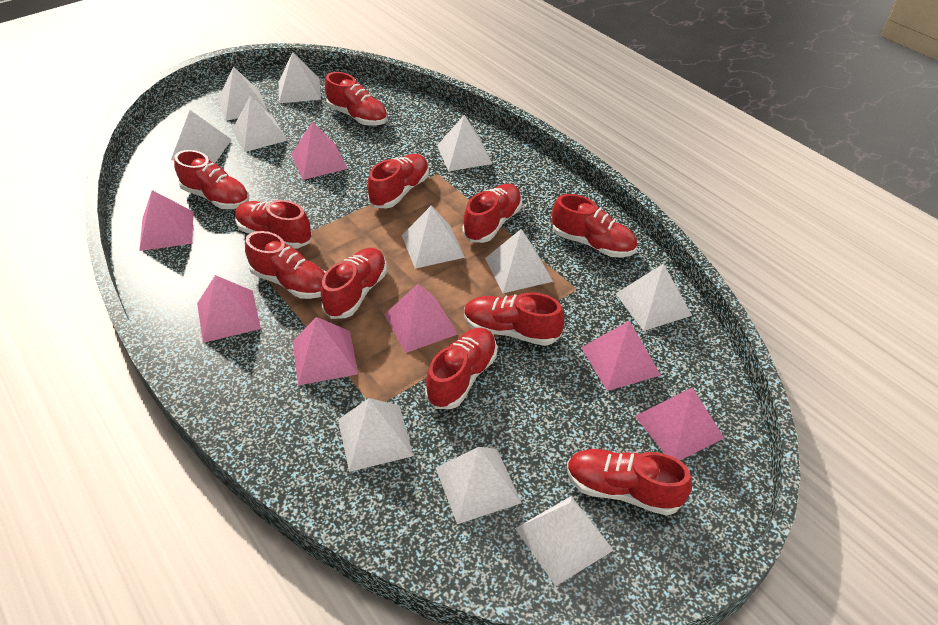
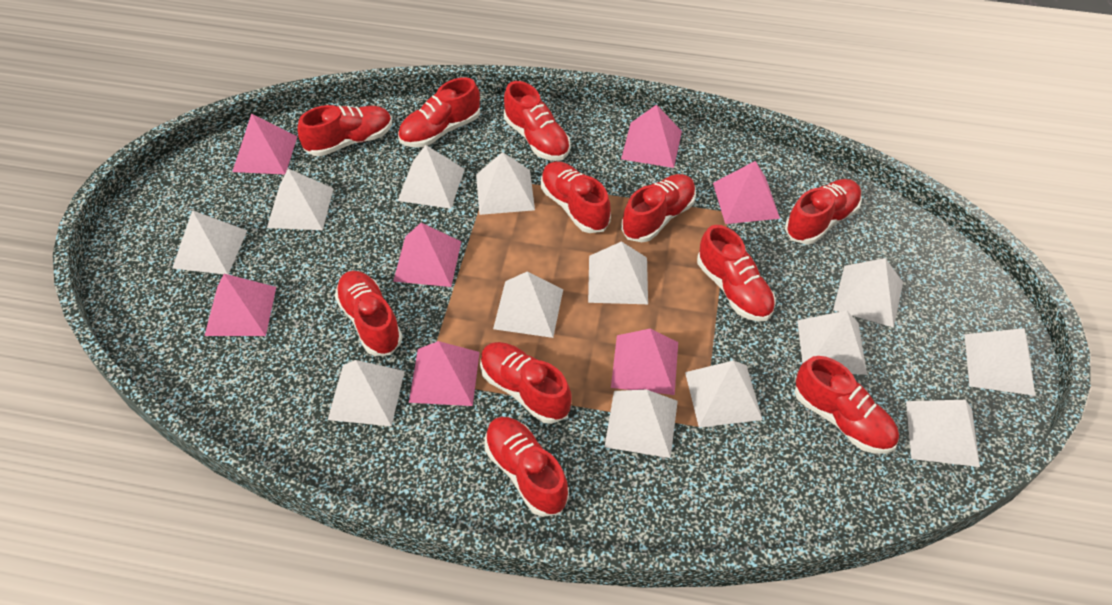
white pyramid: 11 -> 13

